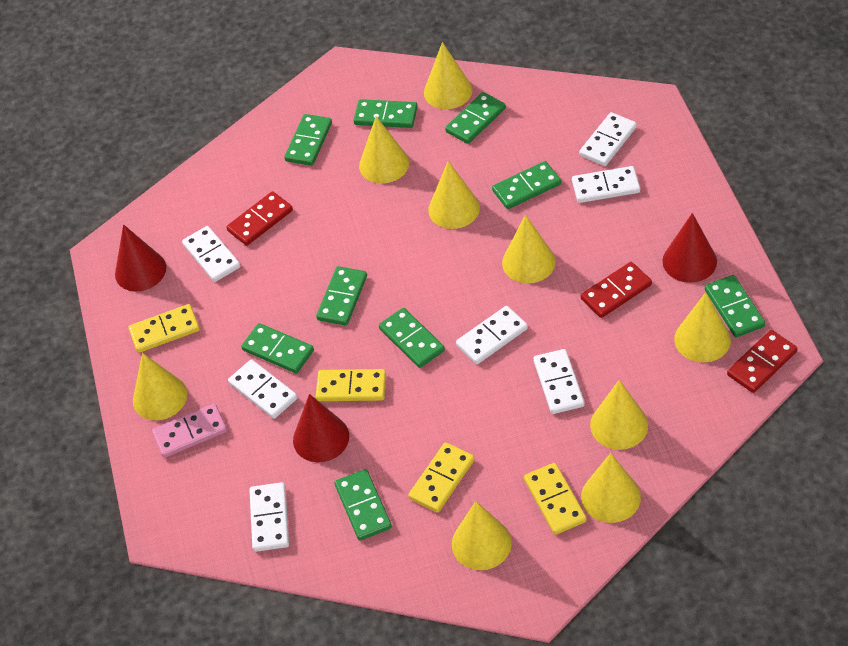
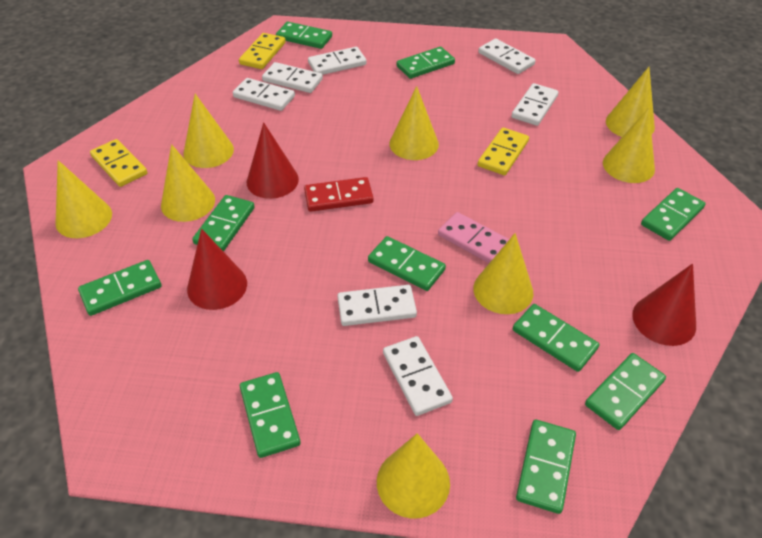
green domino: 9 -> 10
red domino: 3 -> 1
yellow cone: 9 -> 8
yellow domino: 4 -> 3

